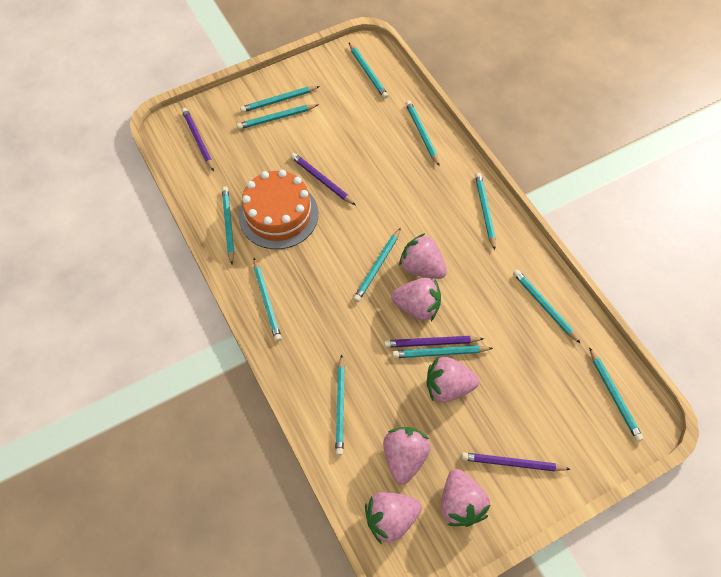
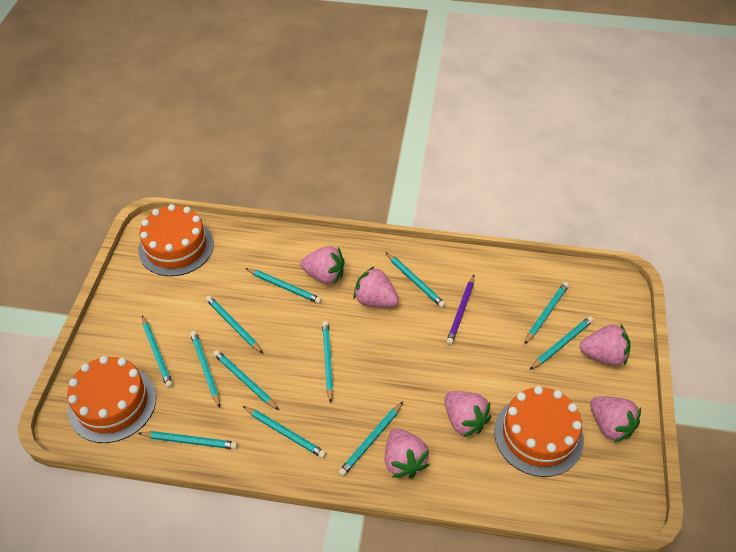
orange cake: 1 -> 3
purple pencil: 4 -> 1

